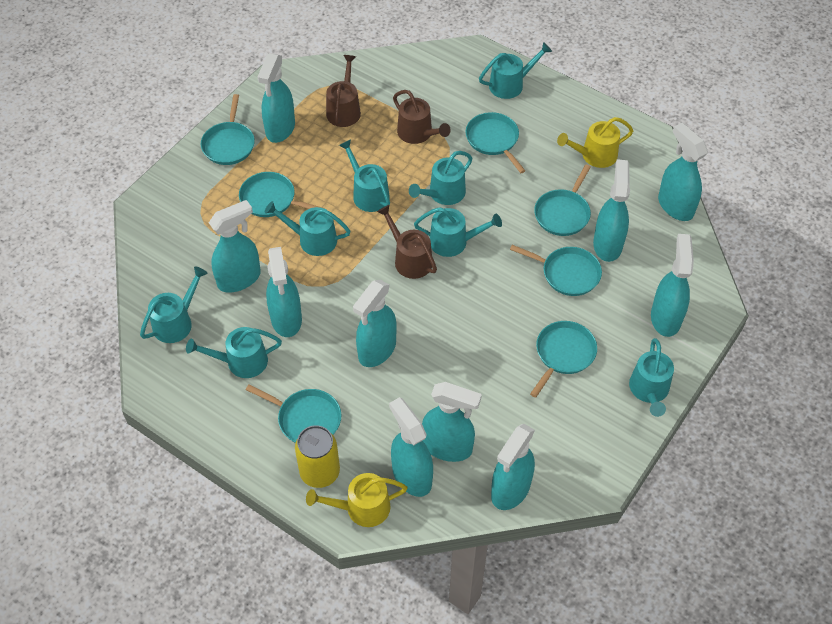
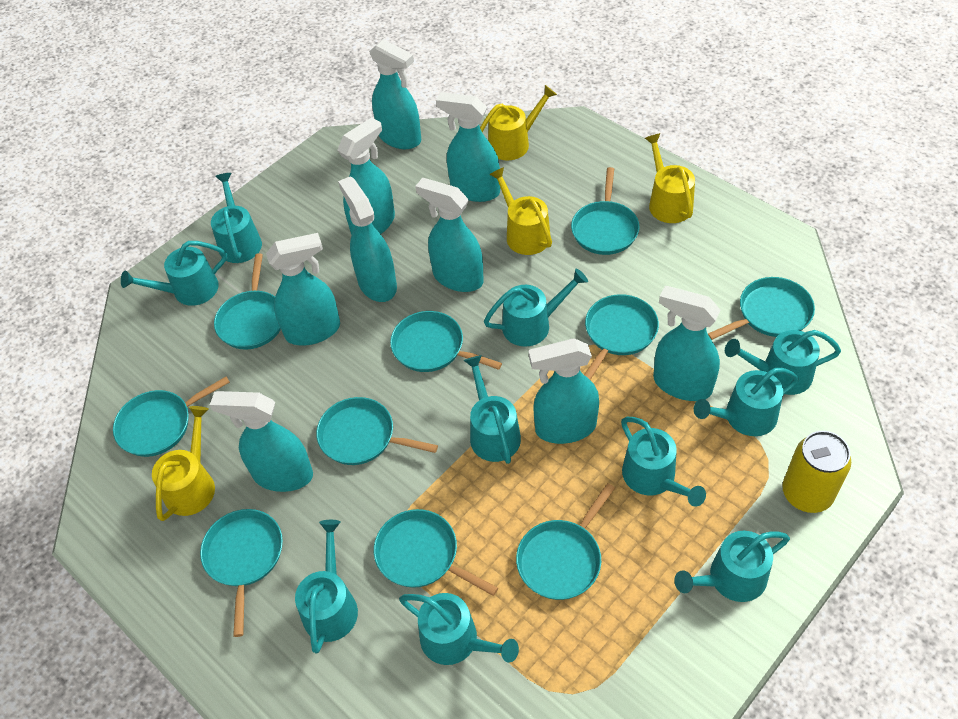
brown watering can: 3 -> 0
turquoise pan: 7 -> 10
turquoise spray bottle: 10 -> 9
turquoise watering can: 8 -> 10
yellow watering can: 2 -> 4

